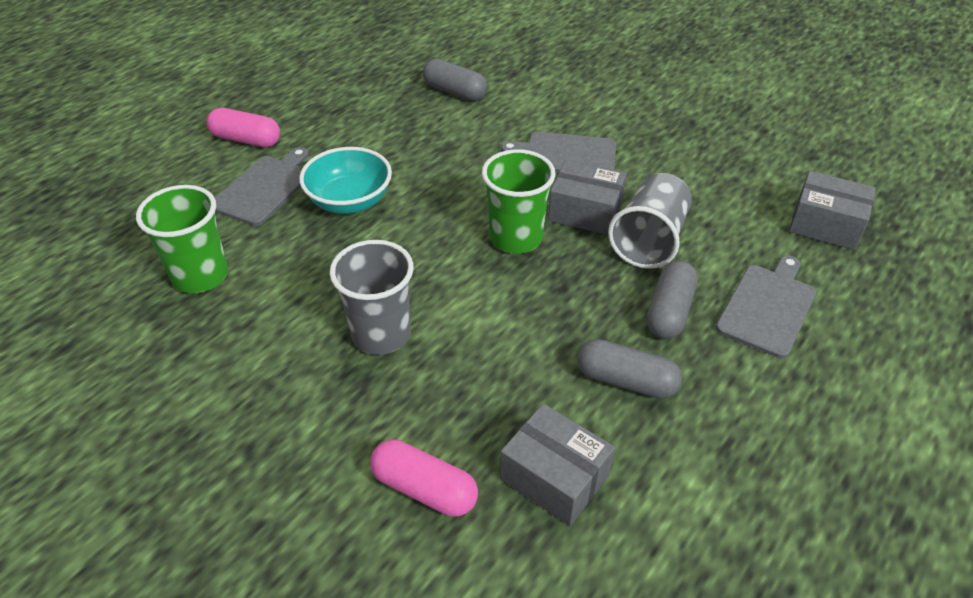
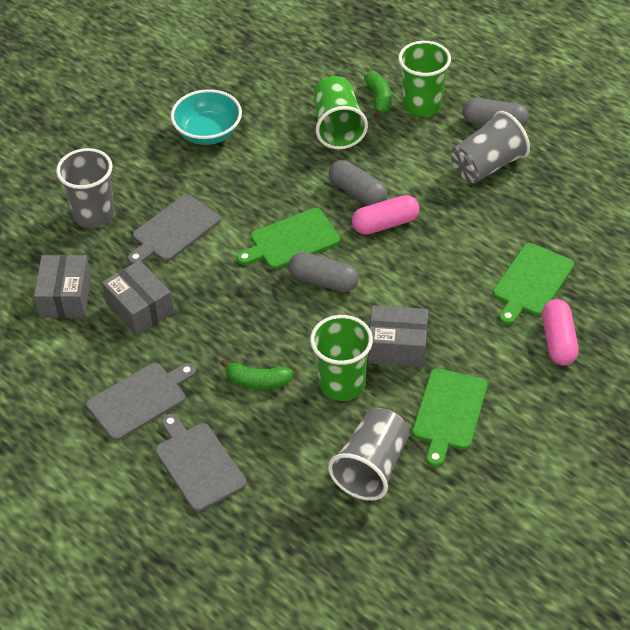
green banana: 0 -> 2
green cup: 2 -> 3
green cutting board: 0 -> 3
grey cup: 2 -> 3

